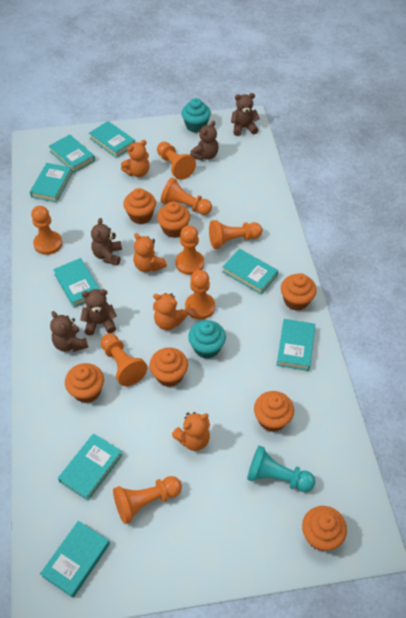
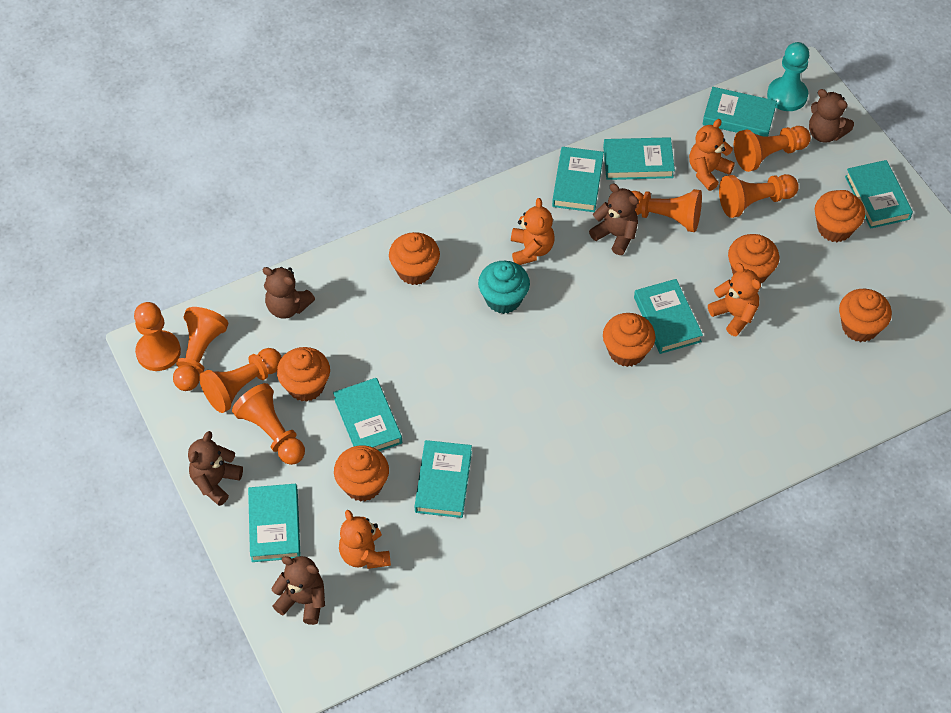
orange pawn: 8 -> 7
turquoise cupcake: 2 -> 1

